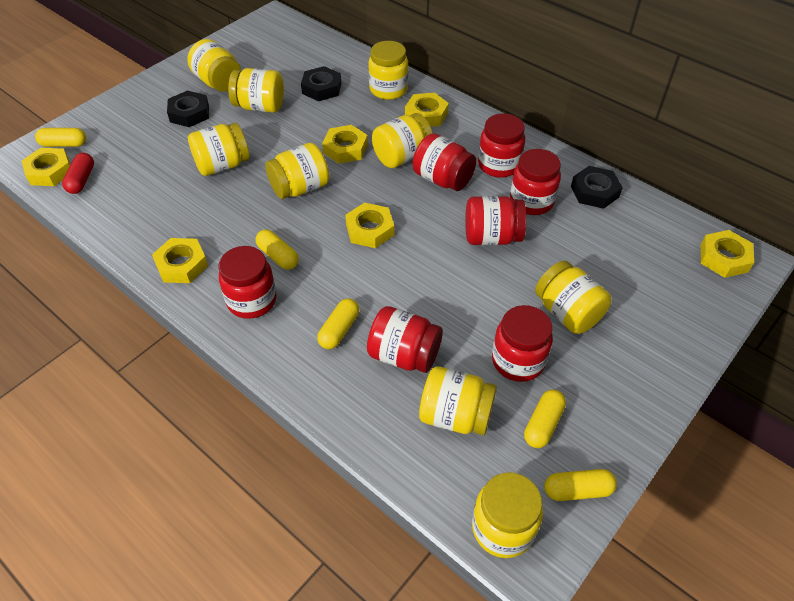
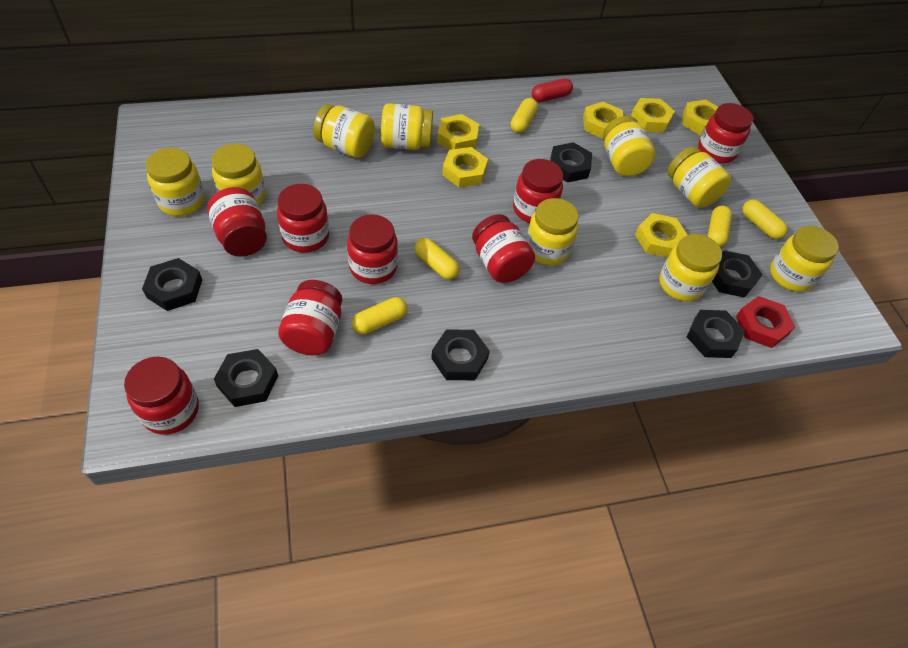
black nut: 3 -> 6
red jar: 7 -> 8
red nut: 0 -> 1

